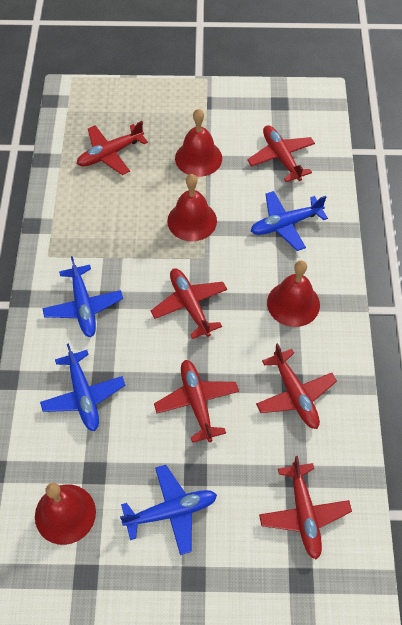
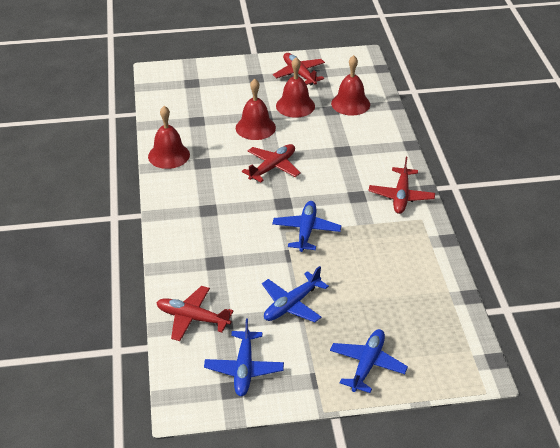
red plane: 6 -> 4

